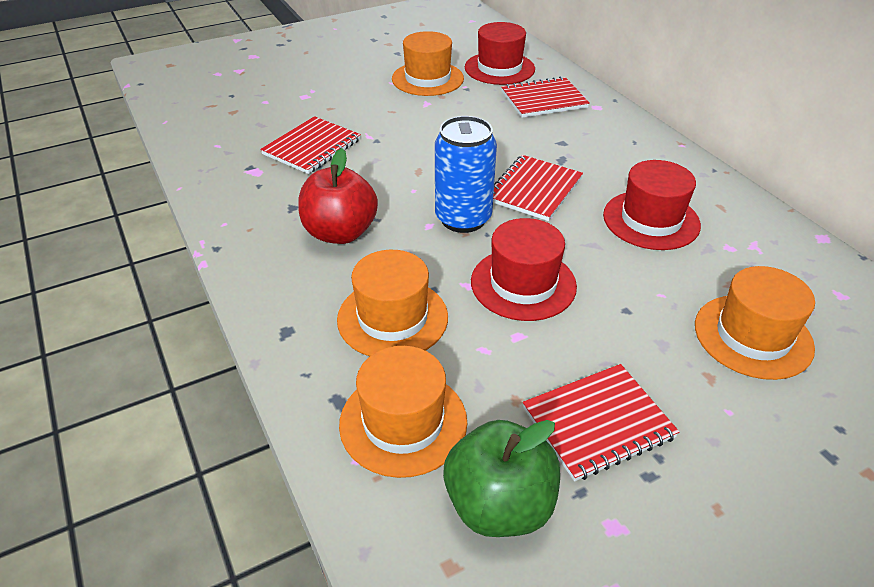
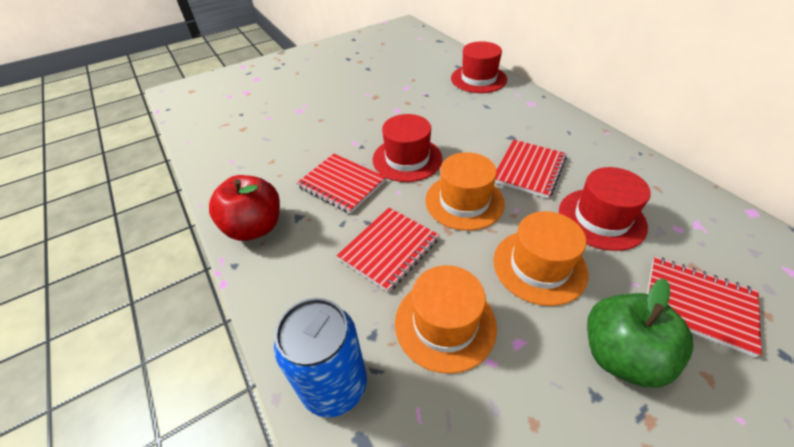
orange hat: 4 -> 3

